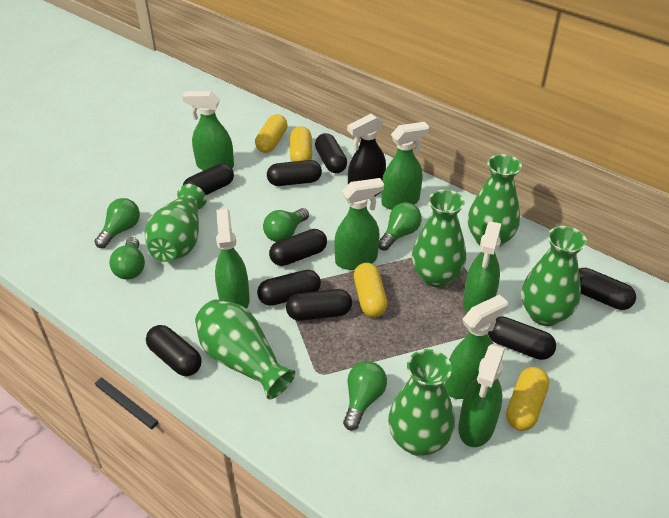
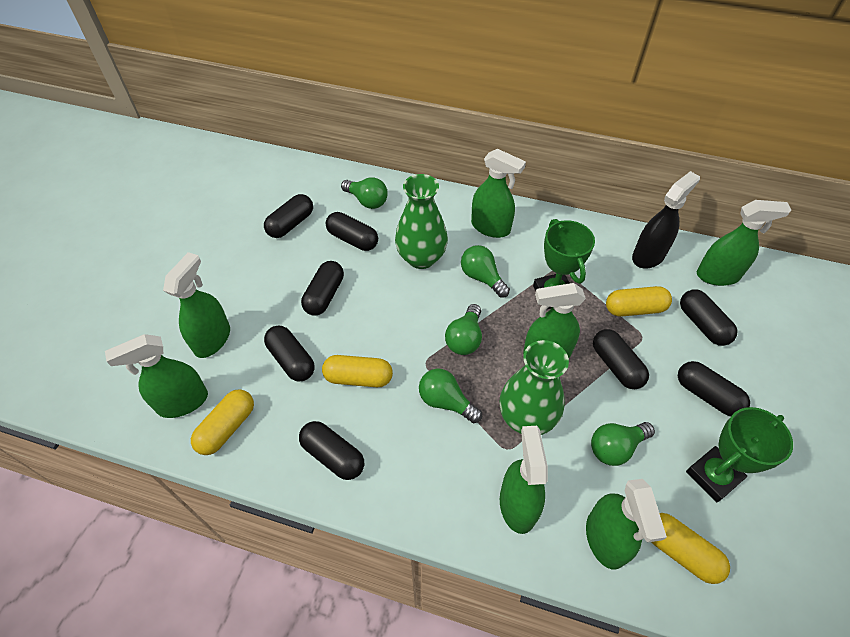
black capsule: 9 -> 8
green trophy: 0 -> 2
green vase: 6 -> 2

